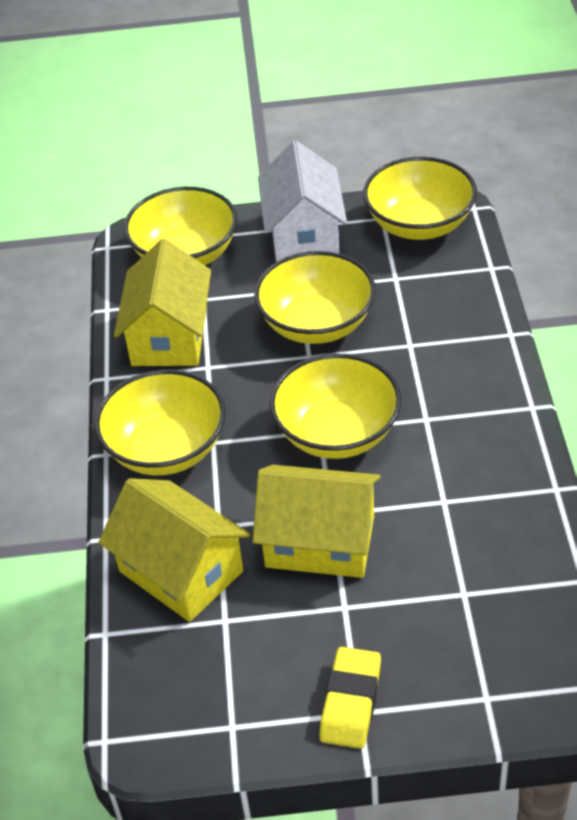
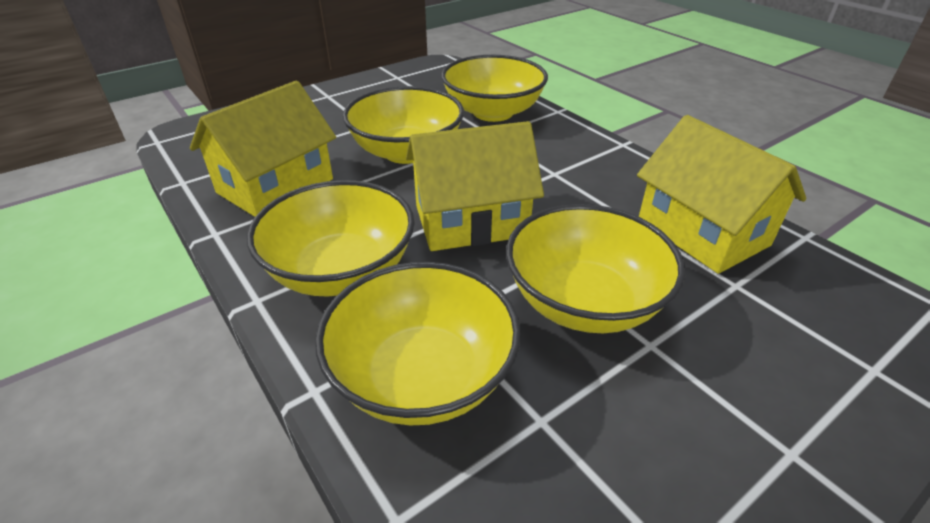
white house: 1 -> 0
yellow eraser: 1 -> 0

